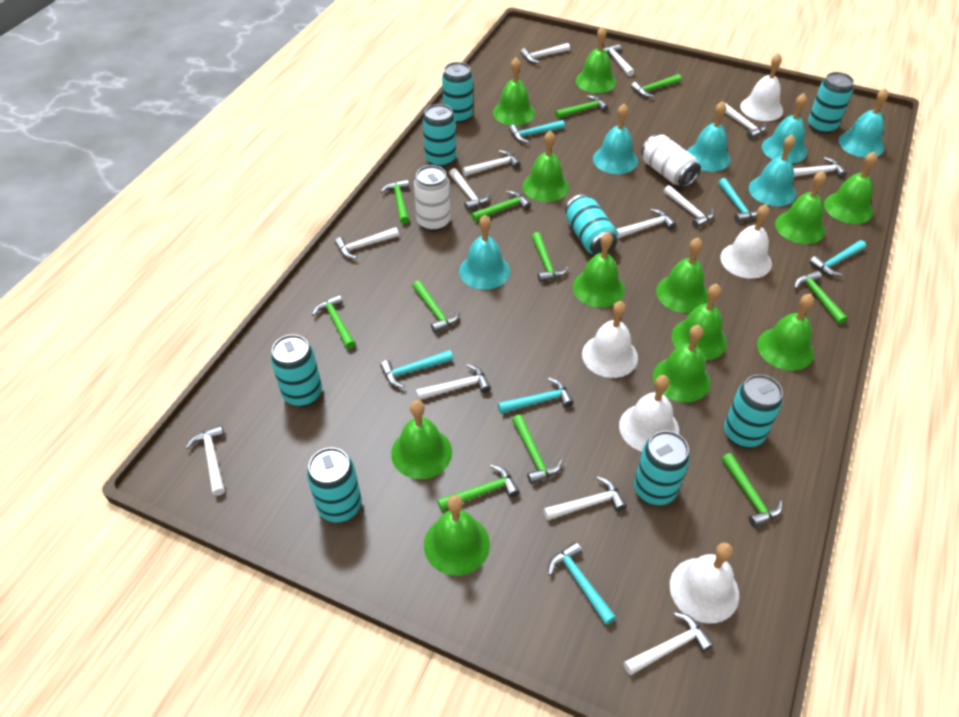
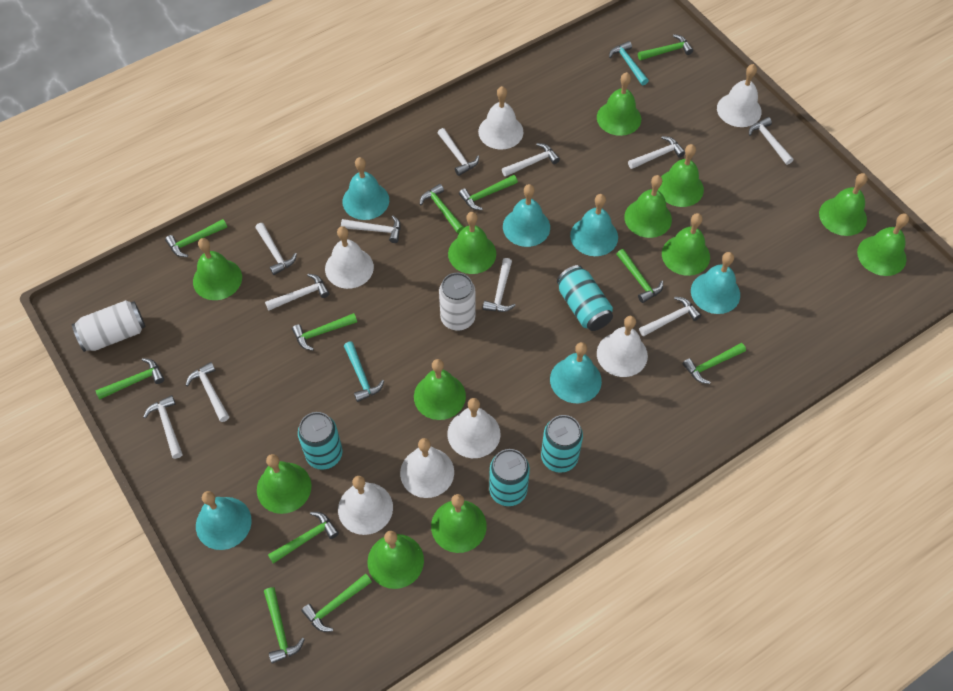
turquoise can: 8 -> 4
turquoise hammer: 6 -> 2
white bell: 5 -> 7
white hammer: 13 -> 11

